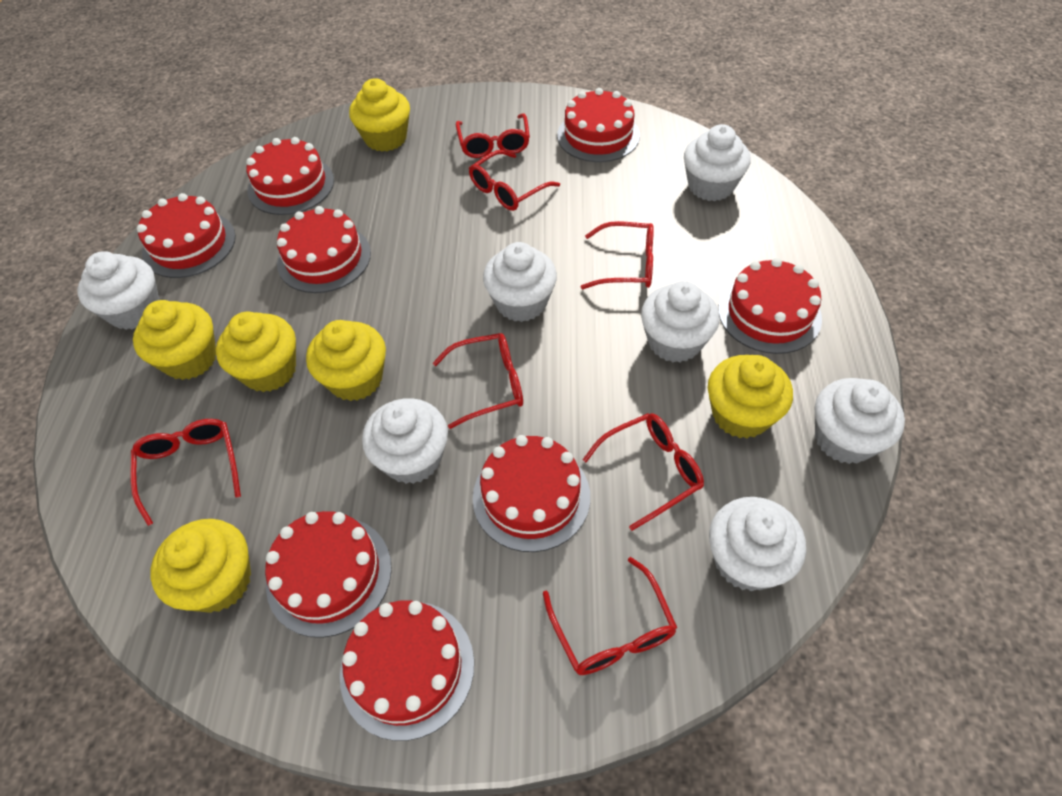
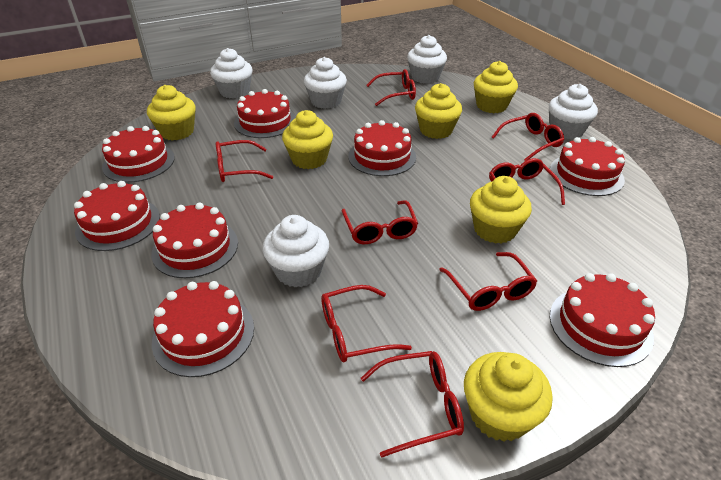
red glasses: 7 -> 8
white cupcake: 7 -> 5

